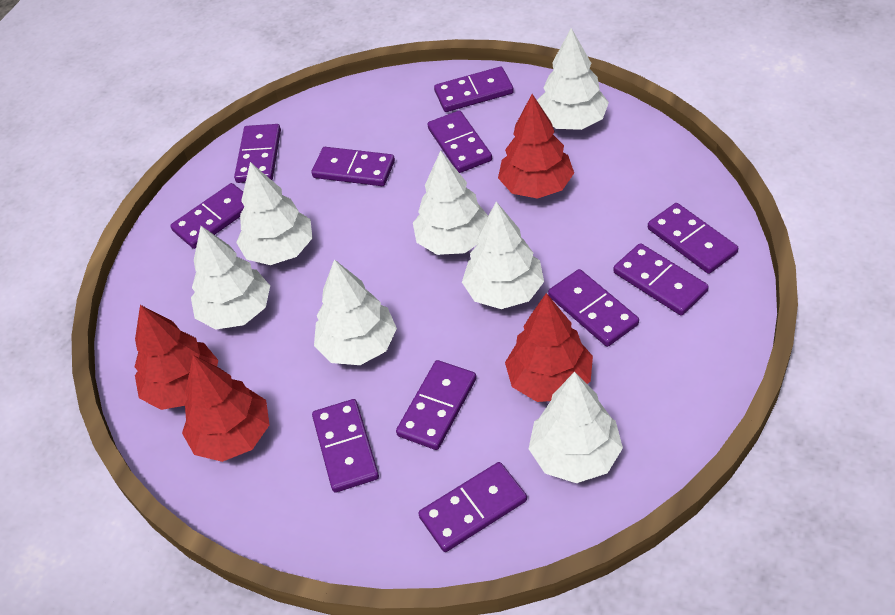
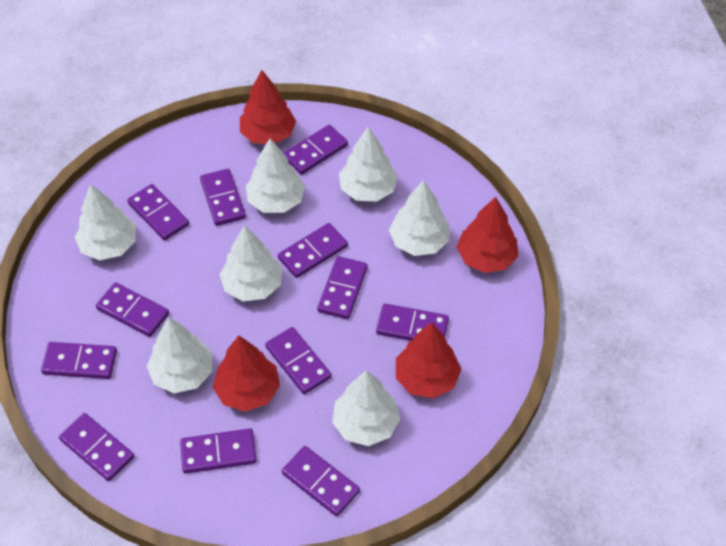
purple domino: 11 -> 12

